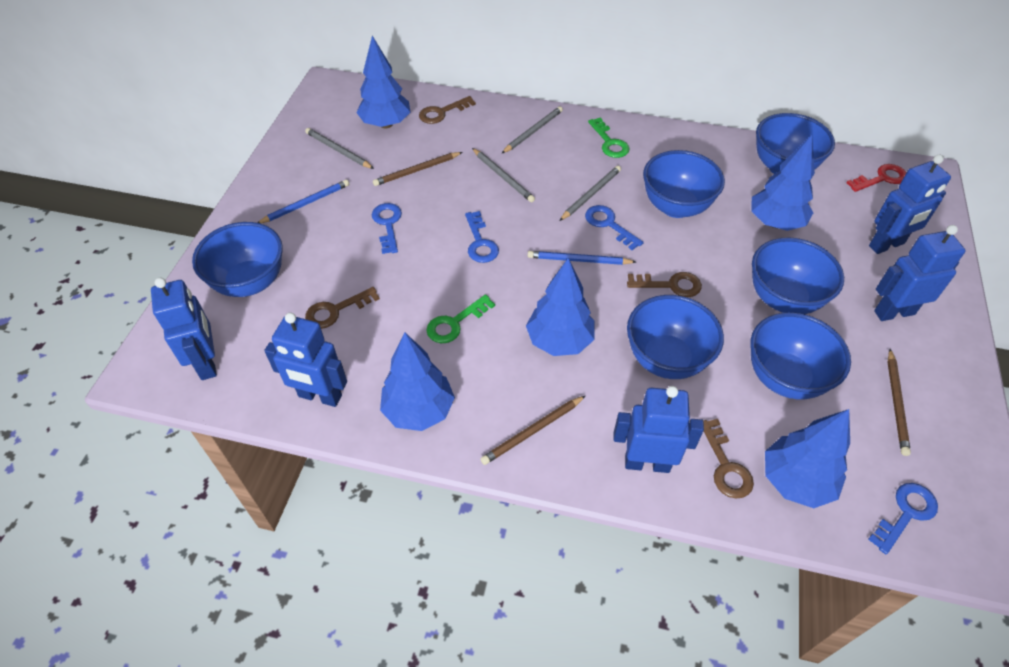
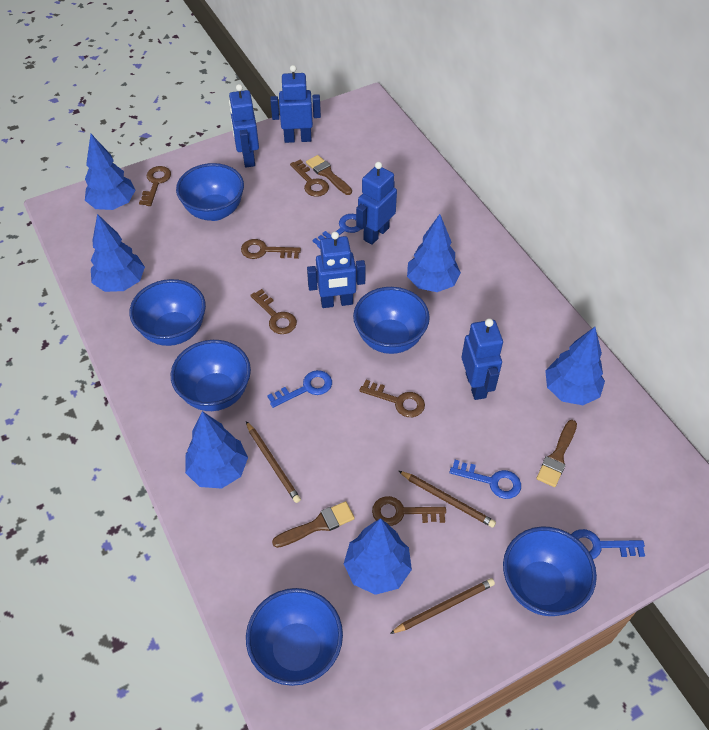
blue pencil: 2 -> 0
blue tree: 5 -> 6
brown brush: 0 -> 3
brown key: 4 -> 6
green key: 2 -> 0
grey pencil: 4 -> 0
red key: 1 -> 0

